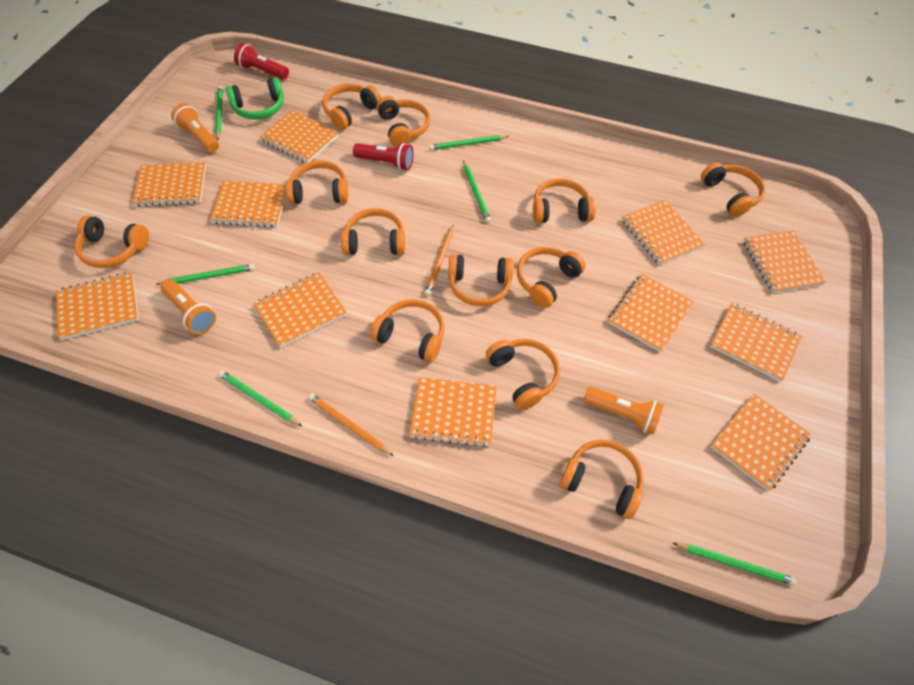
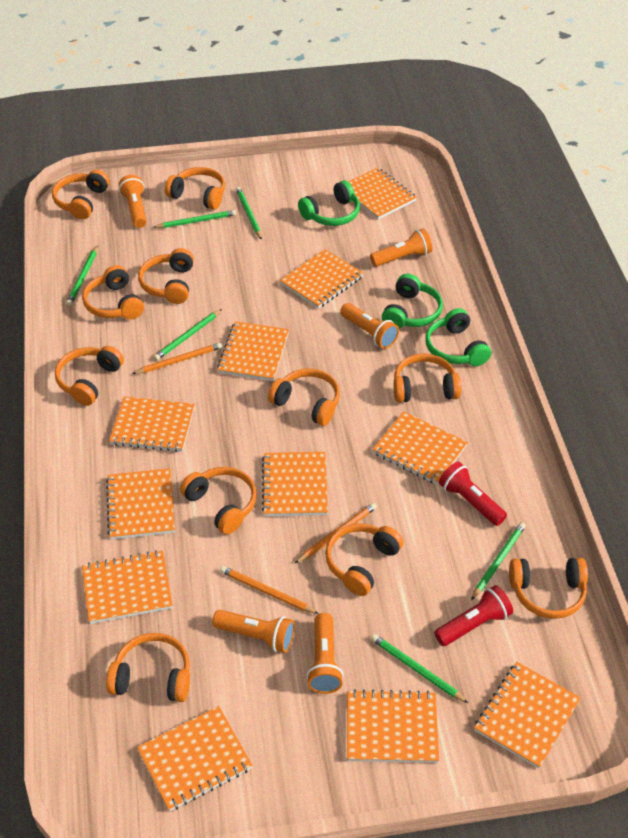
green headphones: 1 -> 3
orange flashlight: 3 -> 5
orange headphones: 12 -> 11
orange pencil: 2 -> 3

